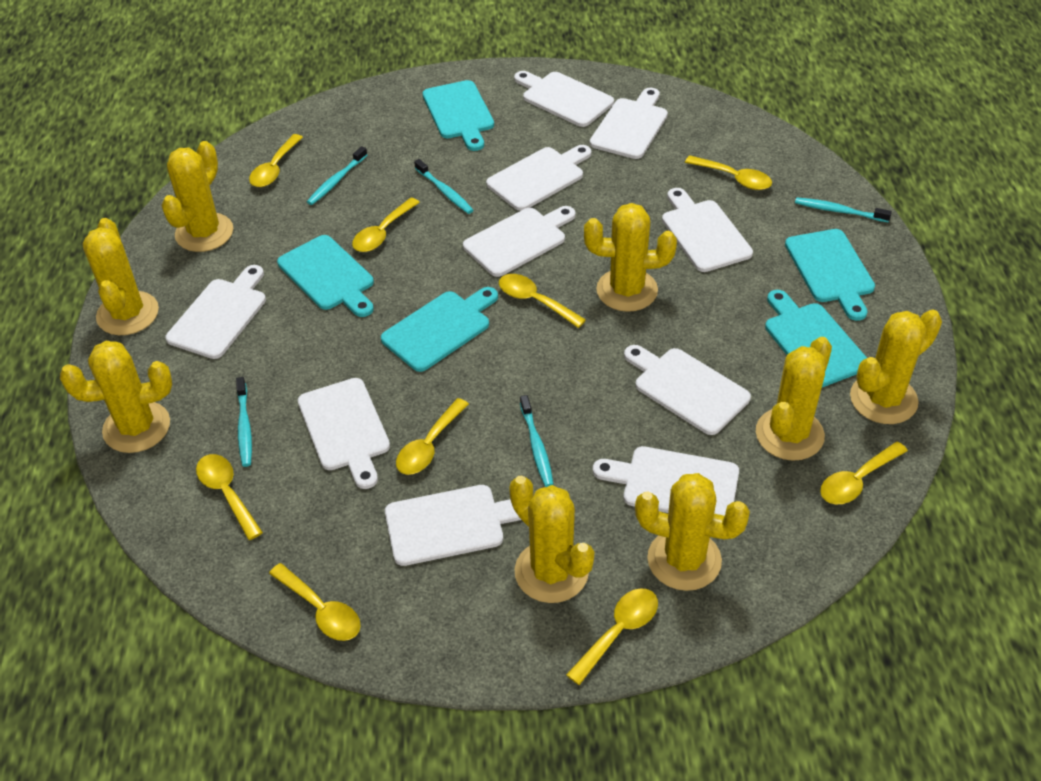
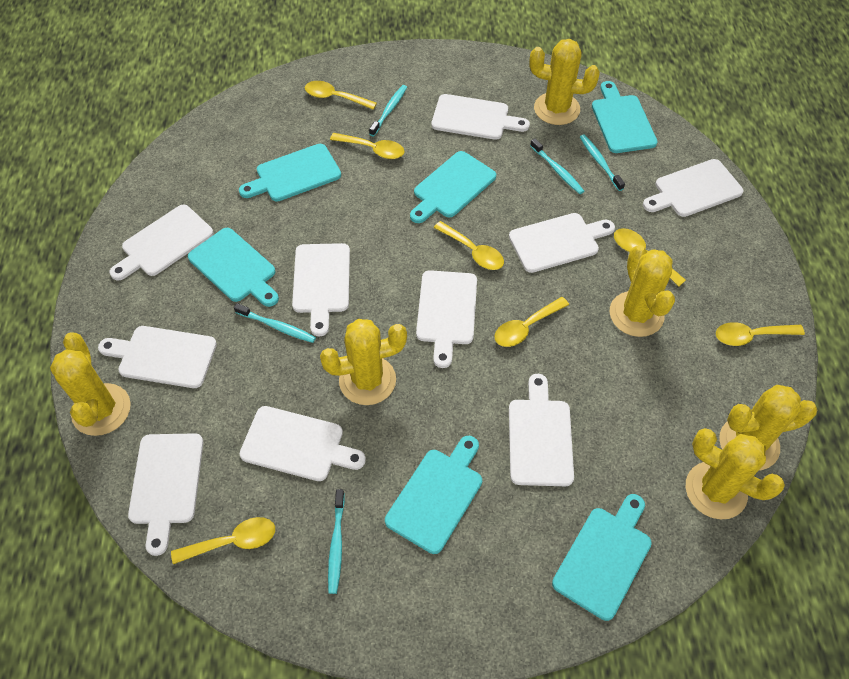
turquoise cutting board: 5 -> 6
yellow cactus: 8 -> 6
yellow spoon: 9 -> 7

